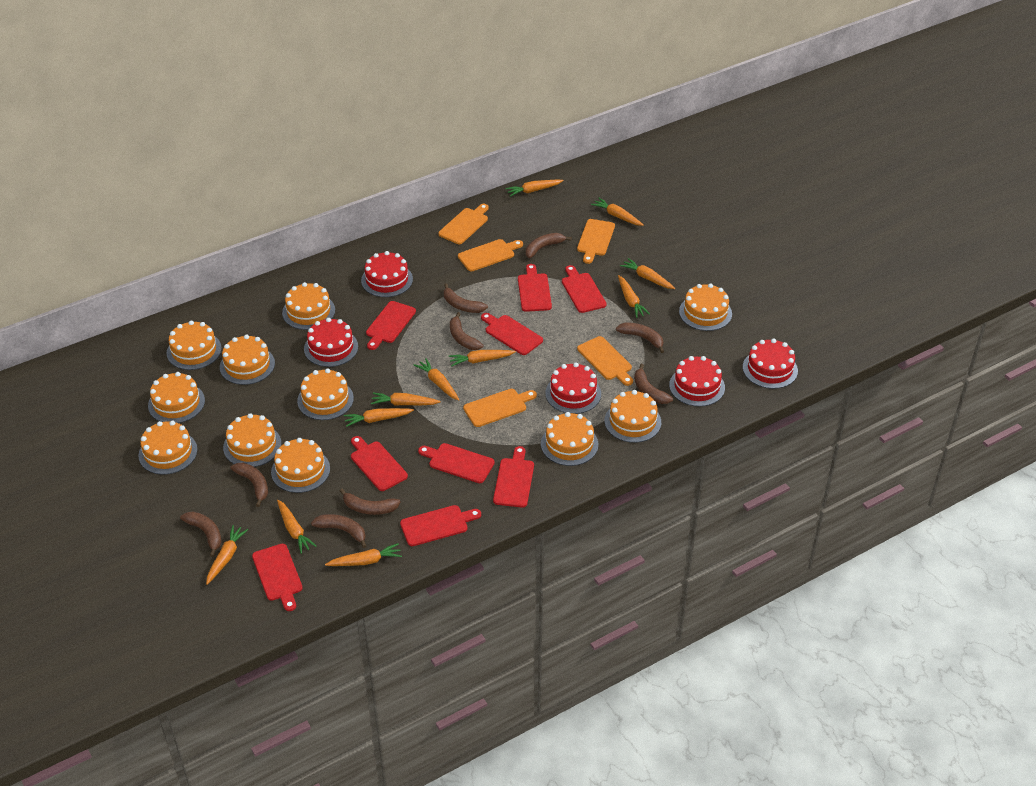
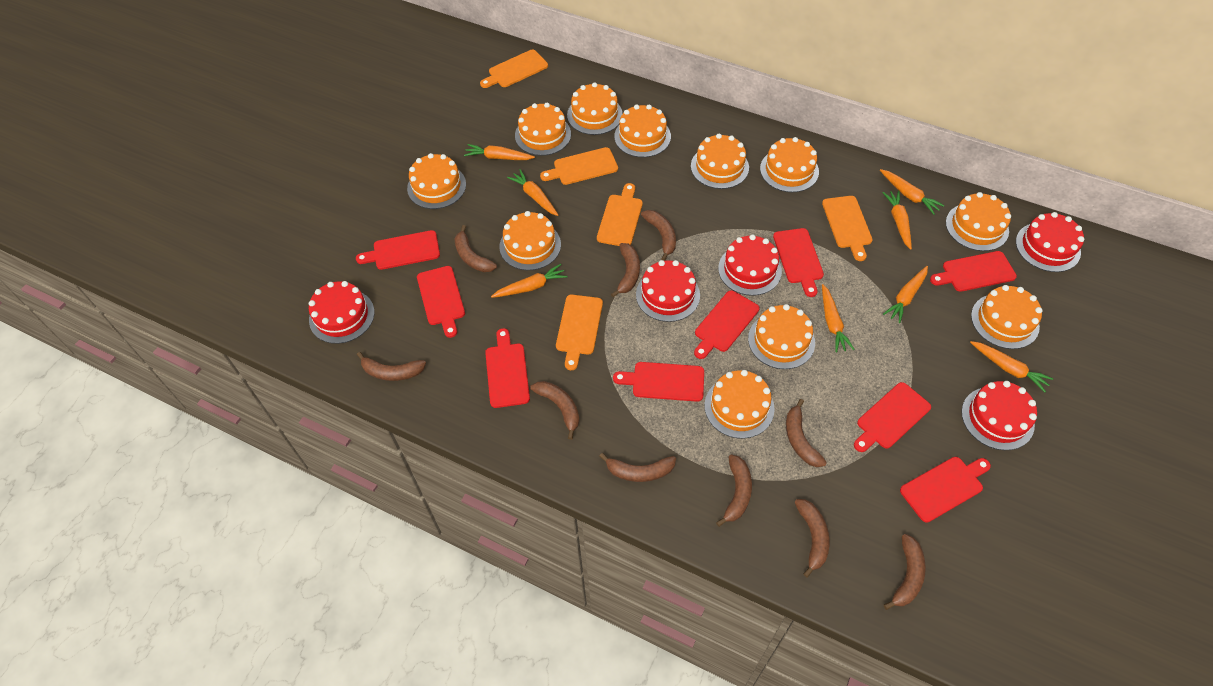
brown banana: 9 -> 10
orange carrot: 11 -> 8

